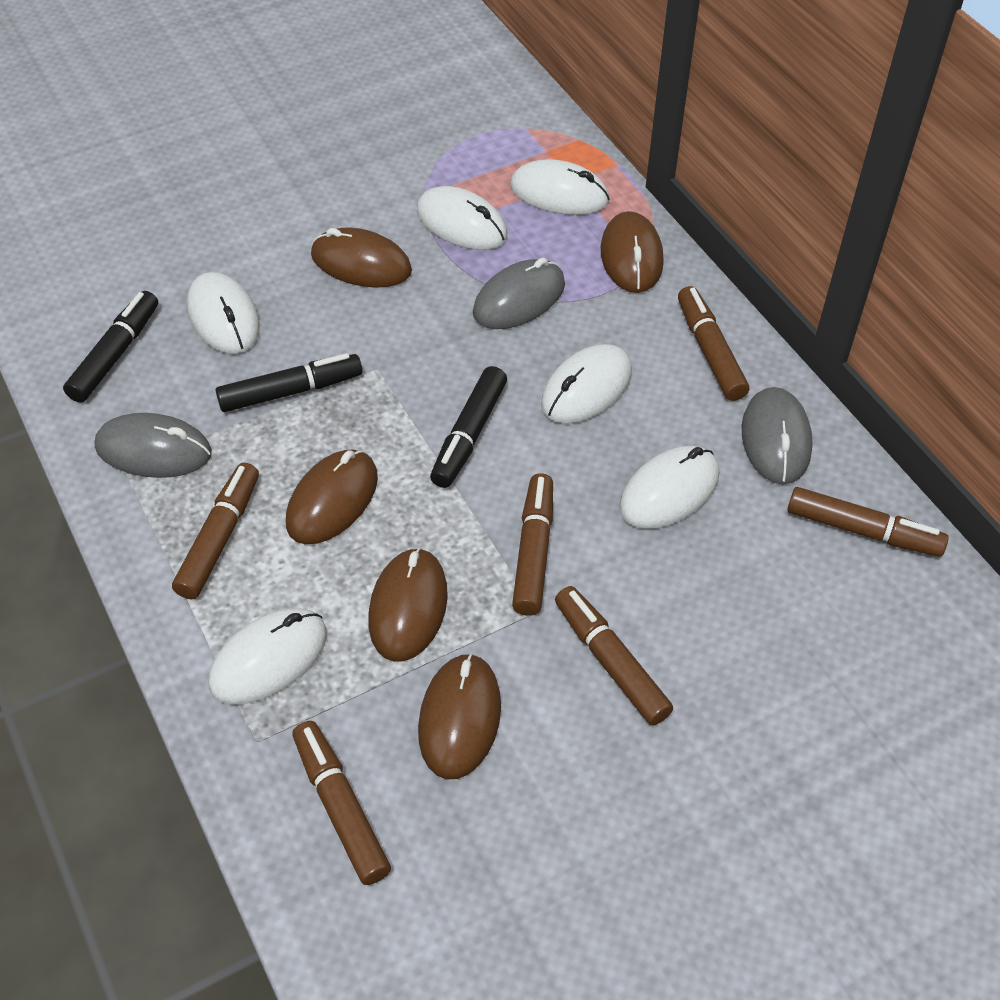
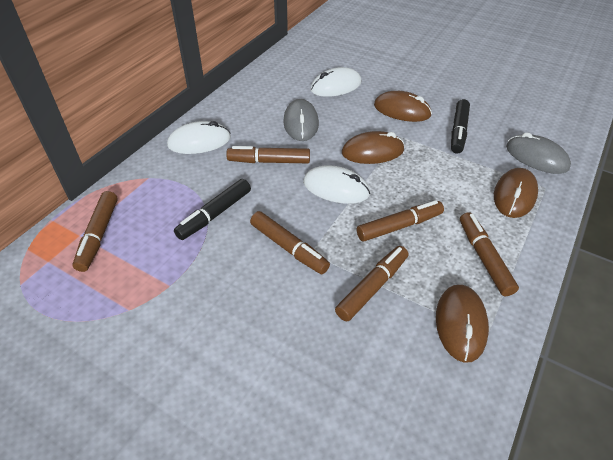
black marker: 3 -> 2
brown mouse: 5 -> 4
grey mouse: 3 -> 2
white mouse: 6 -> 3

